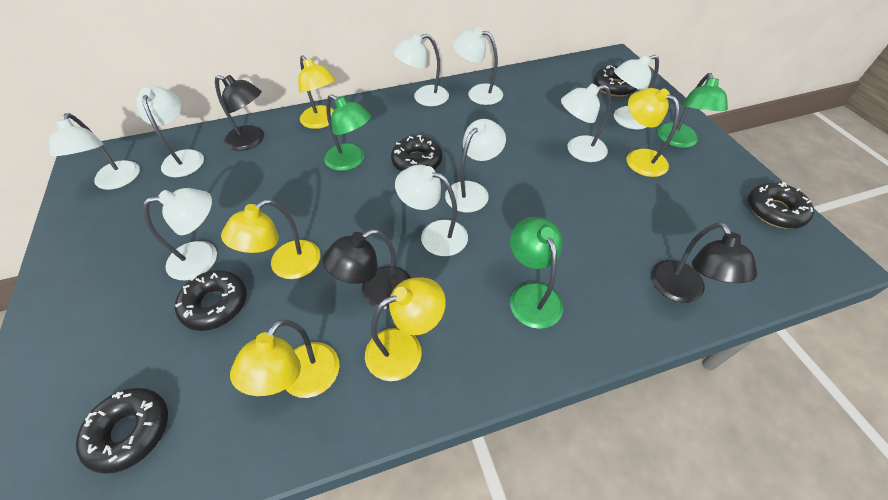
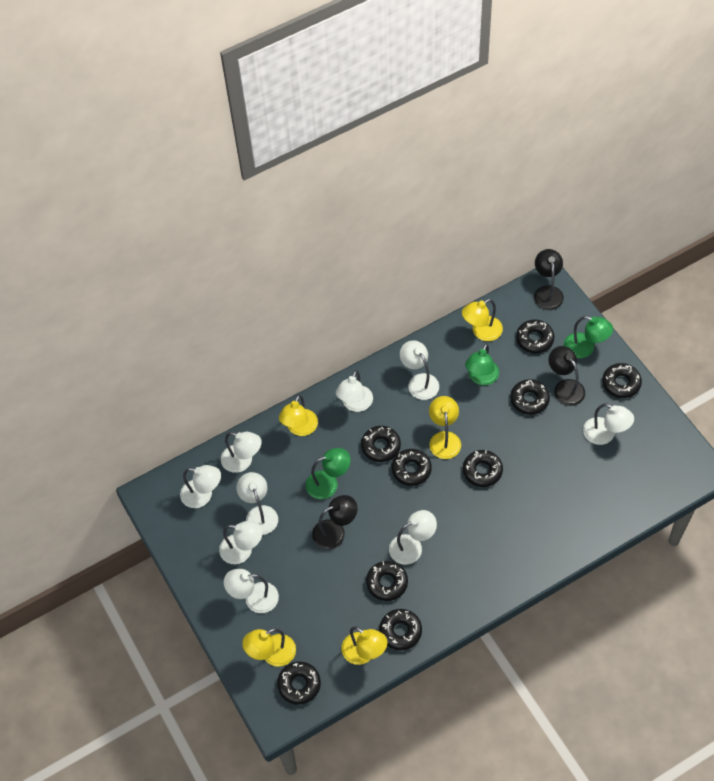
black donut: 5 -> 9

